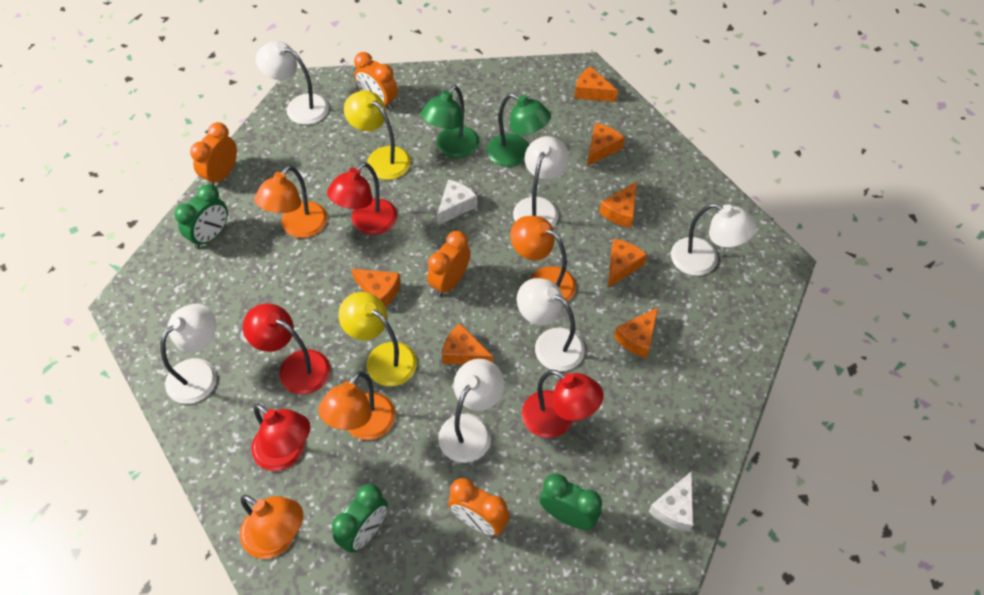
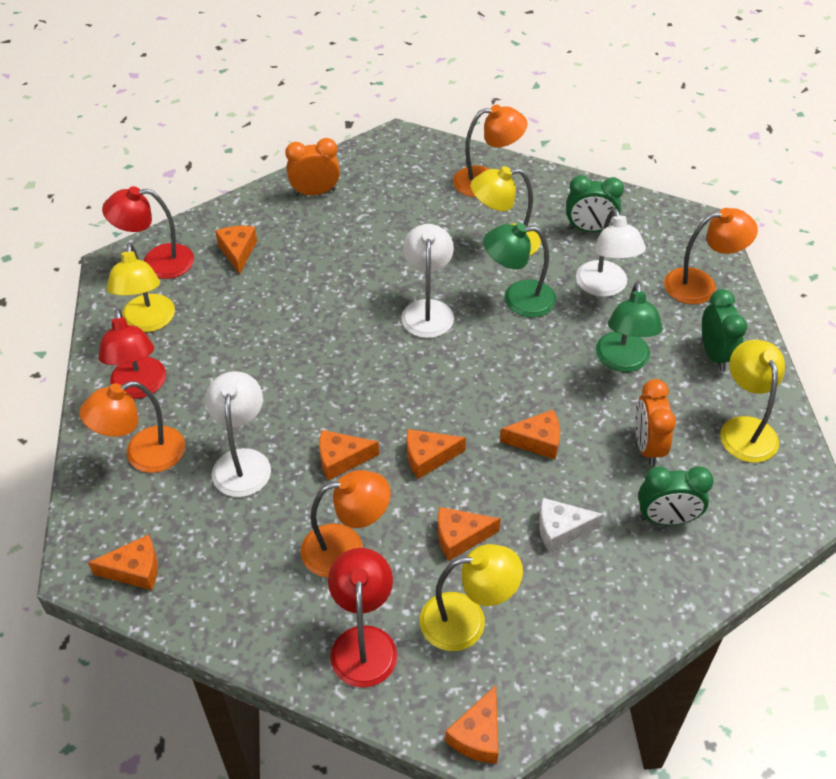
orange clock: 4 -> 2
red lamp: 4 -> 3
white cheese: 2 -> 1
white lamp: 6 -> 3
yellow lamp: 2 -> 4

